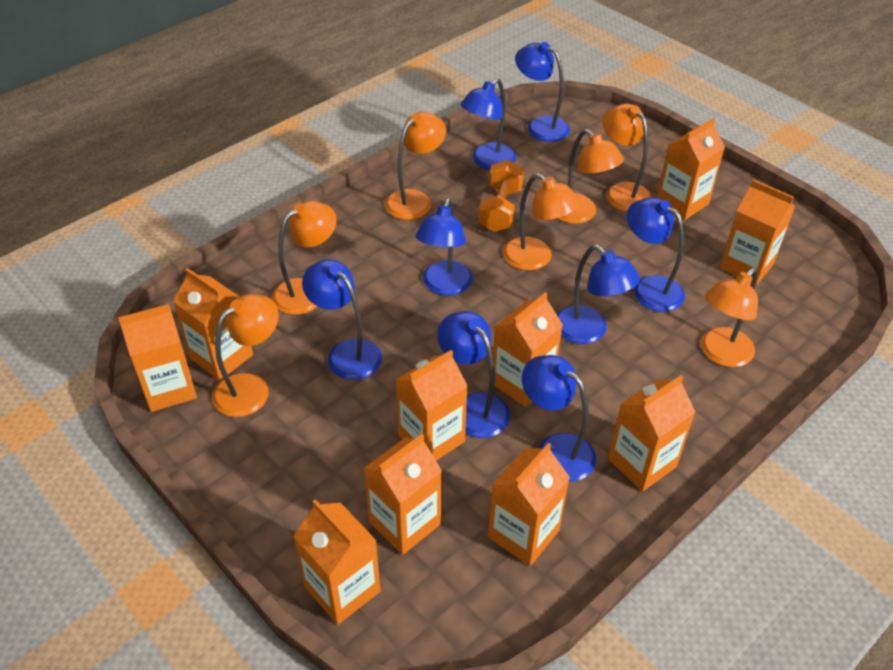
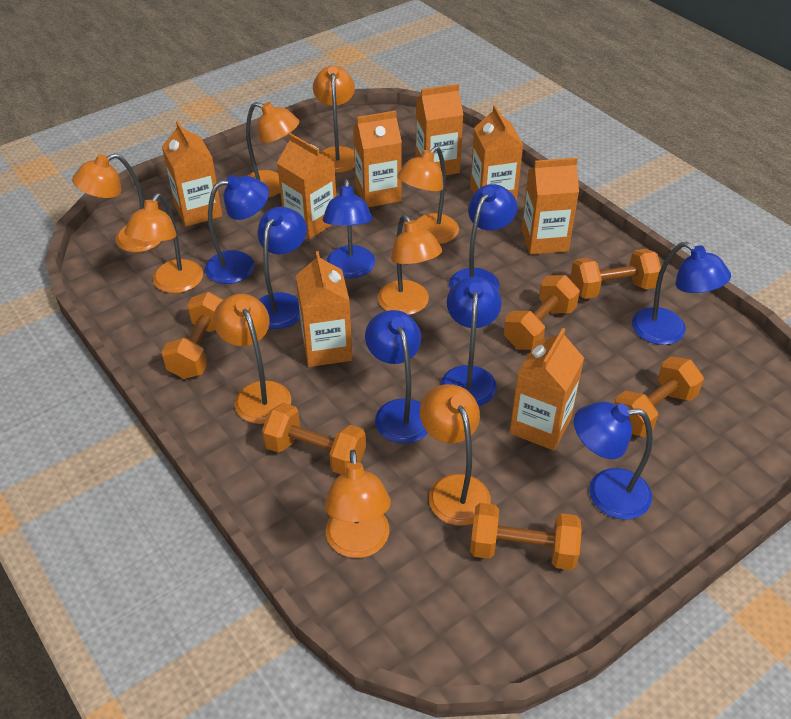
orange carton: 10 -> 8
orange dumbbell: 1 -> 6
orange lamp: 7 -> 9

